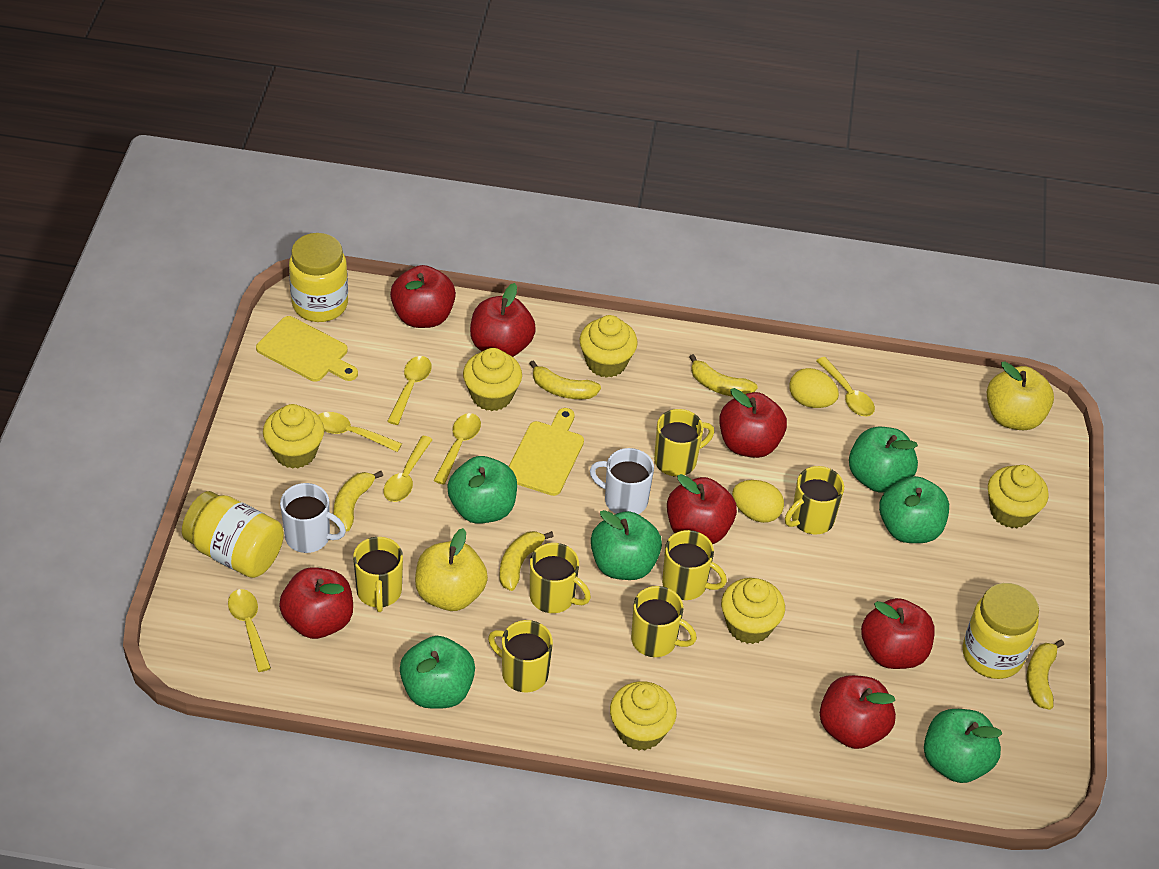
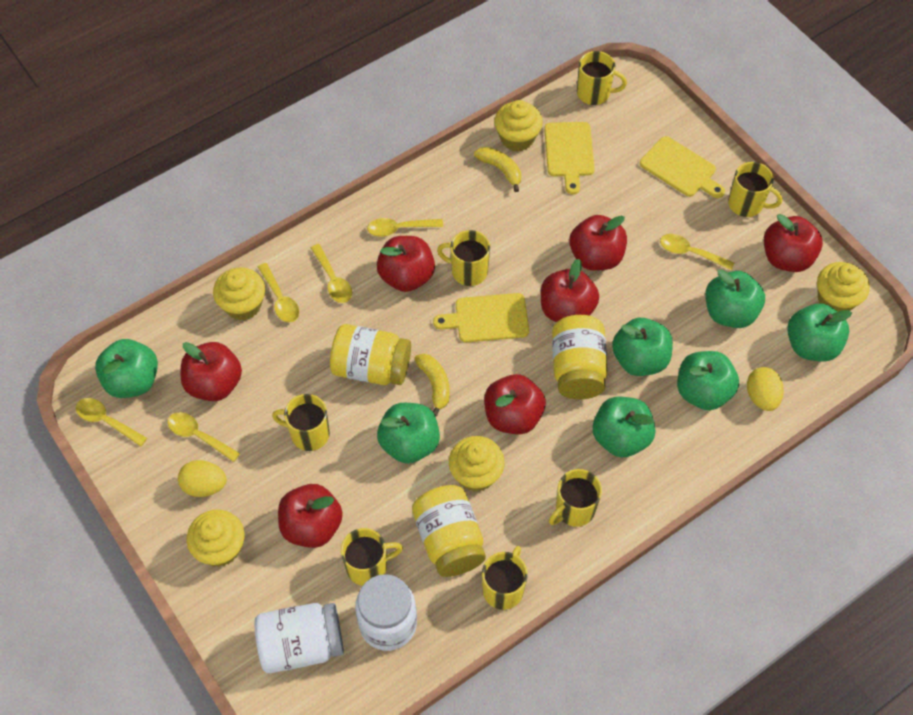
green apple: 6 -> 7
white jar: 0 -> 2
white mug: 2 -> 0
yellow apple: 2 -> 0
yellow banana: 5 -> 2
yellow cupcake: 6 -> 5
yellow cutting board: 2 -> 3

